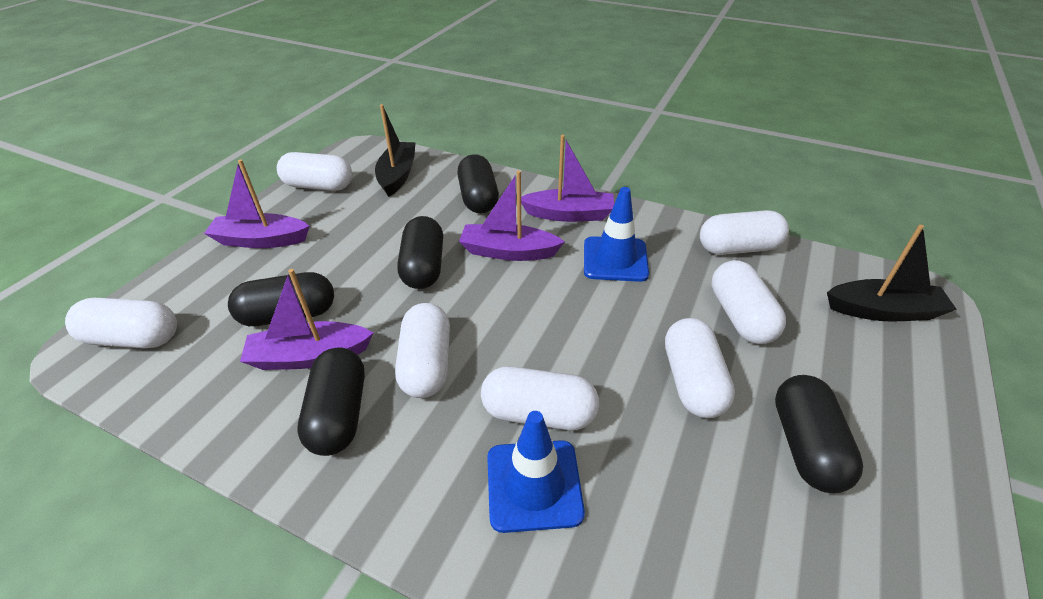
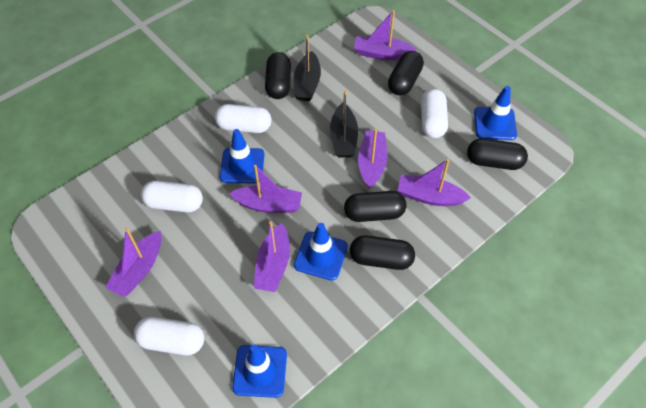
blue traffic cone: 2 -> 4
purple boat: 4 -> 6
white capsule: 7 -> 4

